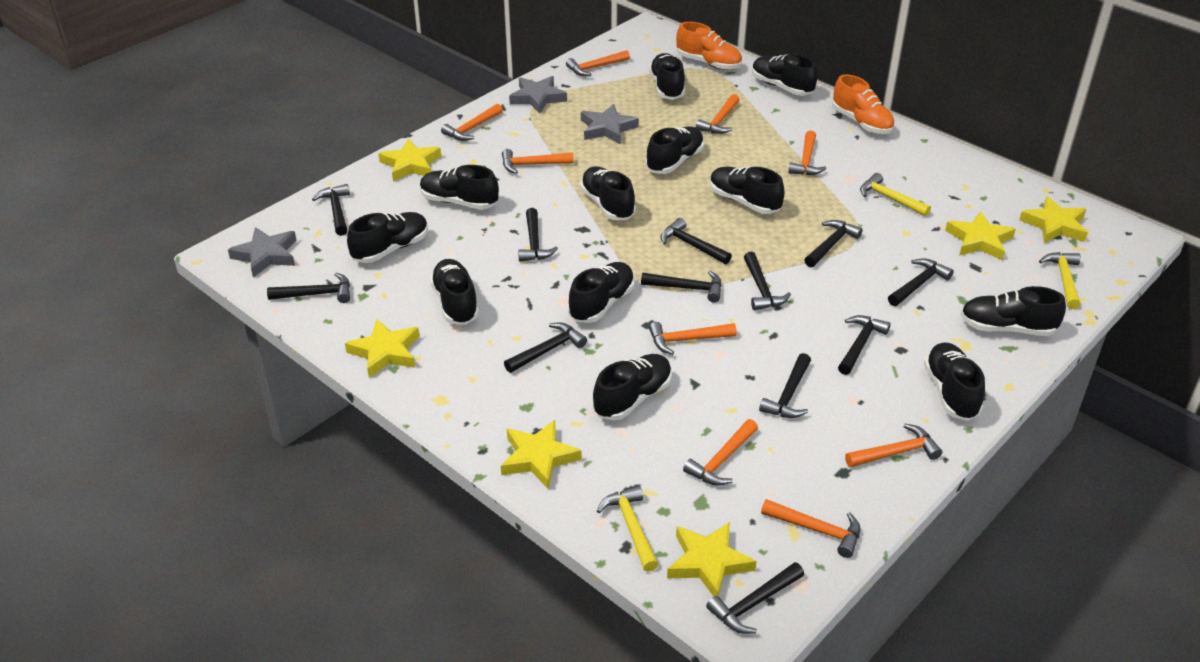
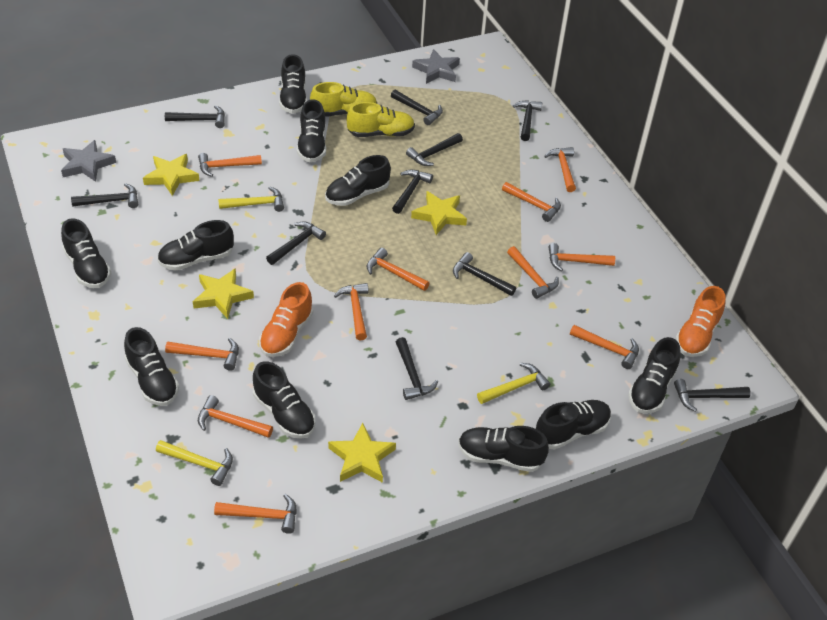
black hammer: 12 -> 10
black shoe: 12 -> 10
grey star: 3 -> 2
orange hammer: 9 -> 11
yellow shoe: 0 -> 2
yellow star: 6 -> 4

